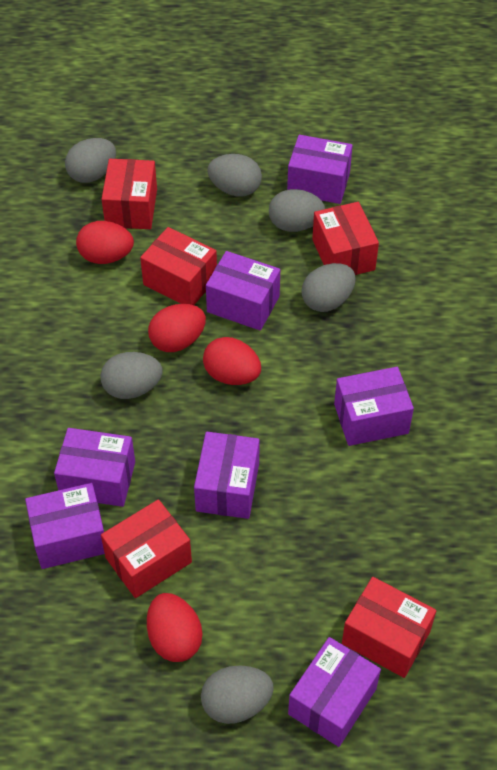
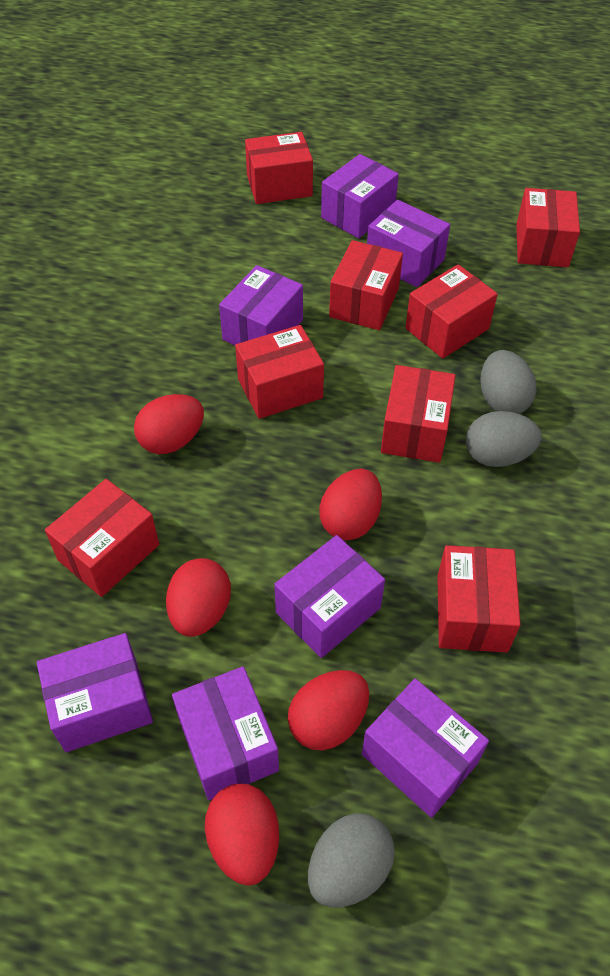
grey egg: 6 -> 3
red box: 5 -> 8
red egg: 4 -> 5

